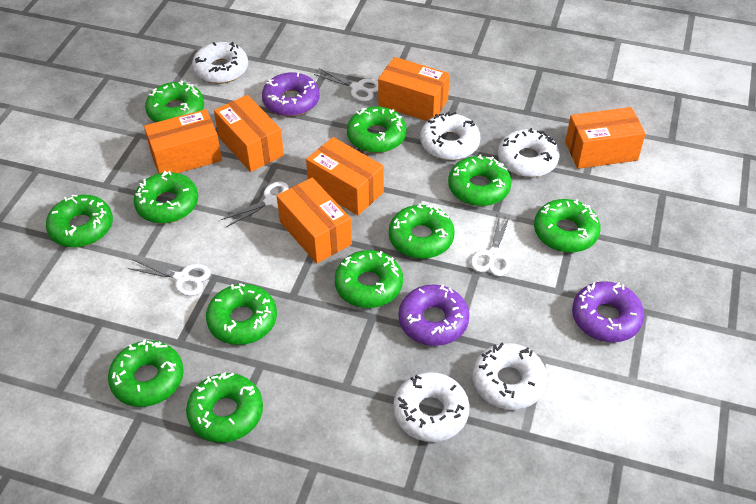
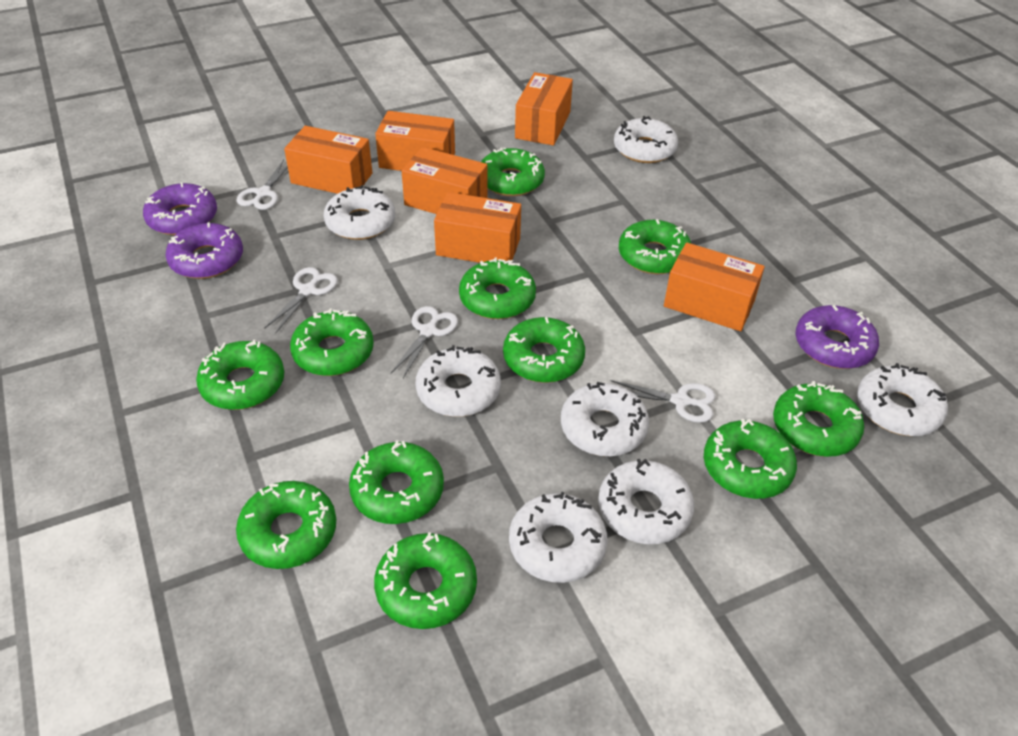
white donut: 5 -> 7

